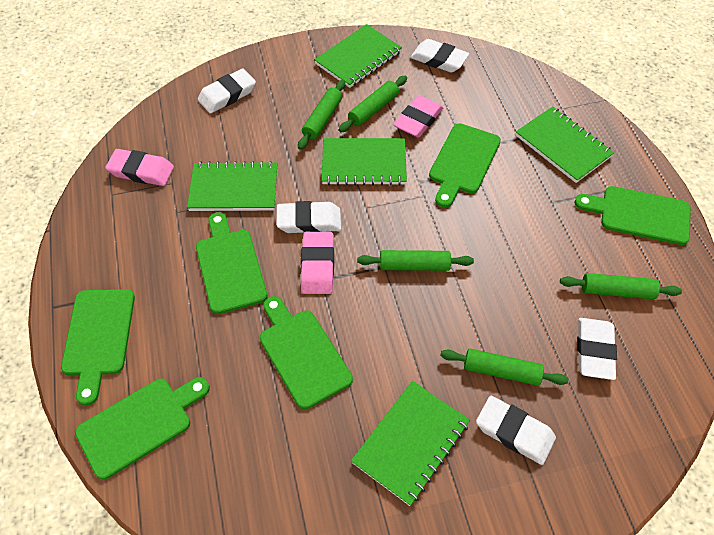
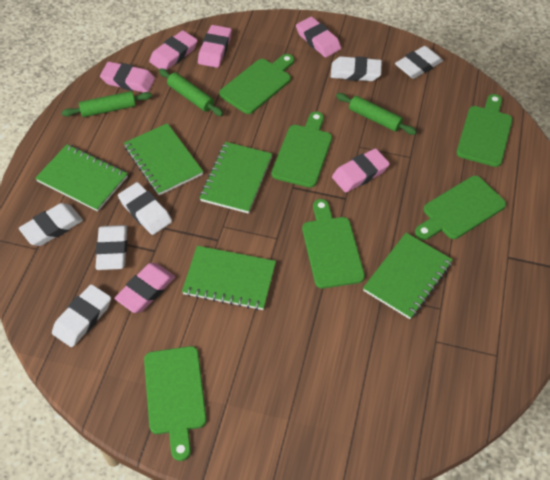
green rolling pin: 5 -> 3
pink eraser: 3 -> 6
white eraser: 5 -> 6

